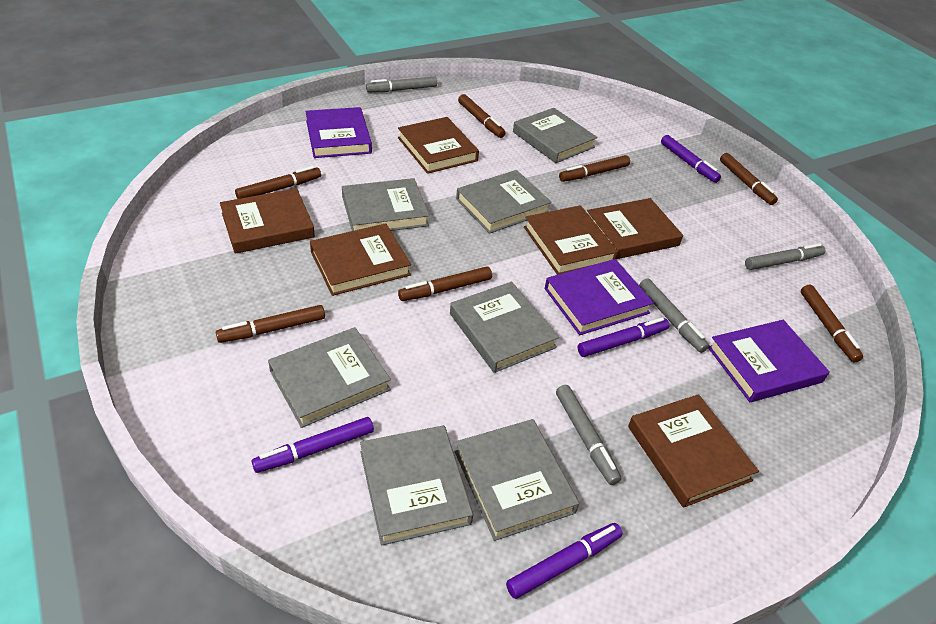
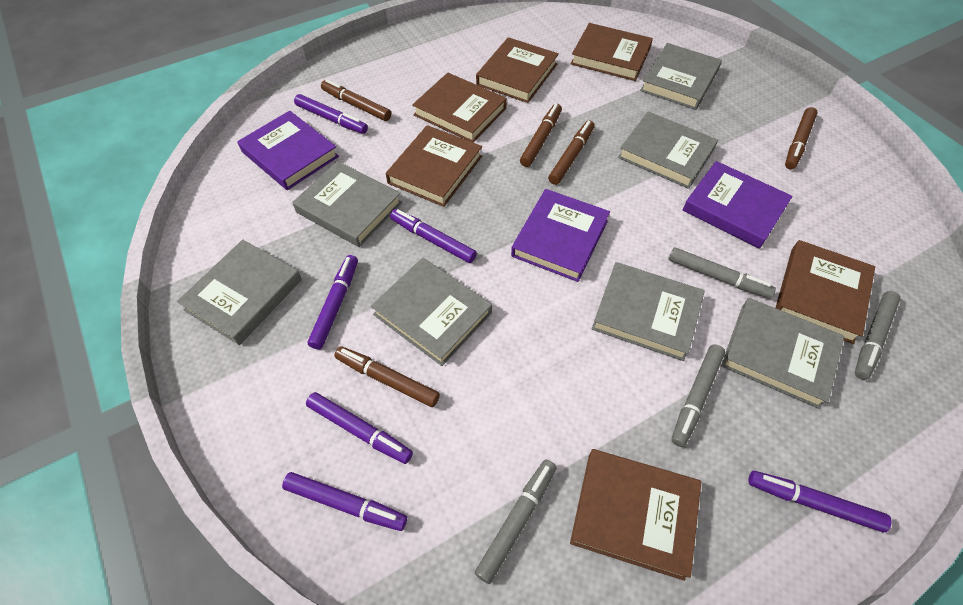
brown marker: 7 -> 5
purple marker: 4 -> 6

